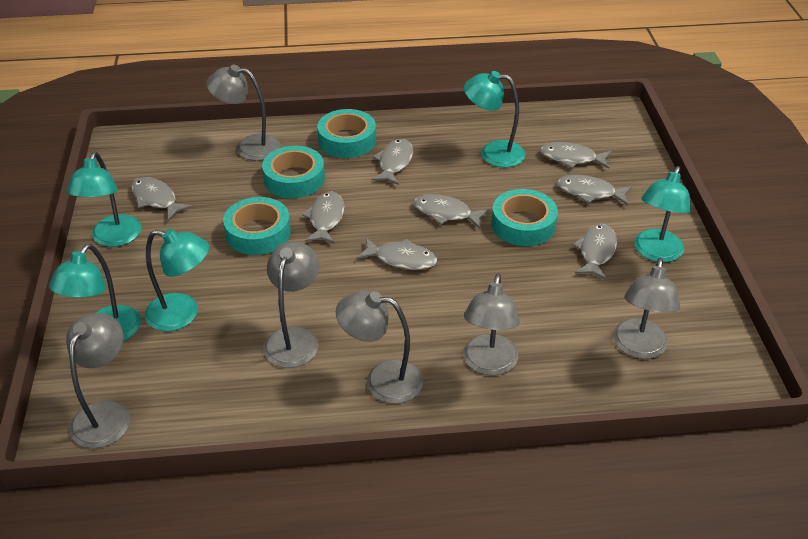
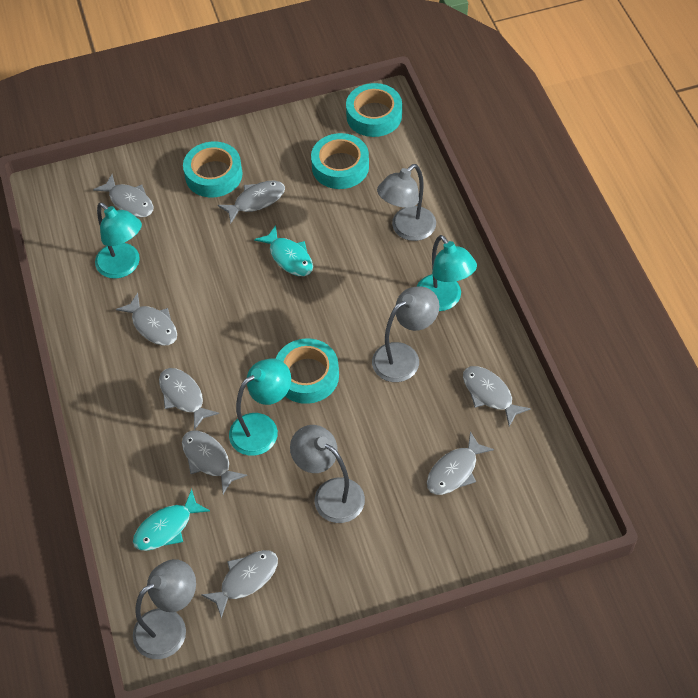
grey lamp: 6 -> 4
turquoise fish: 0 -> 2
turquoise lamp: 5 -> 3

